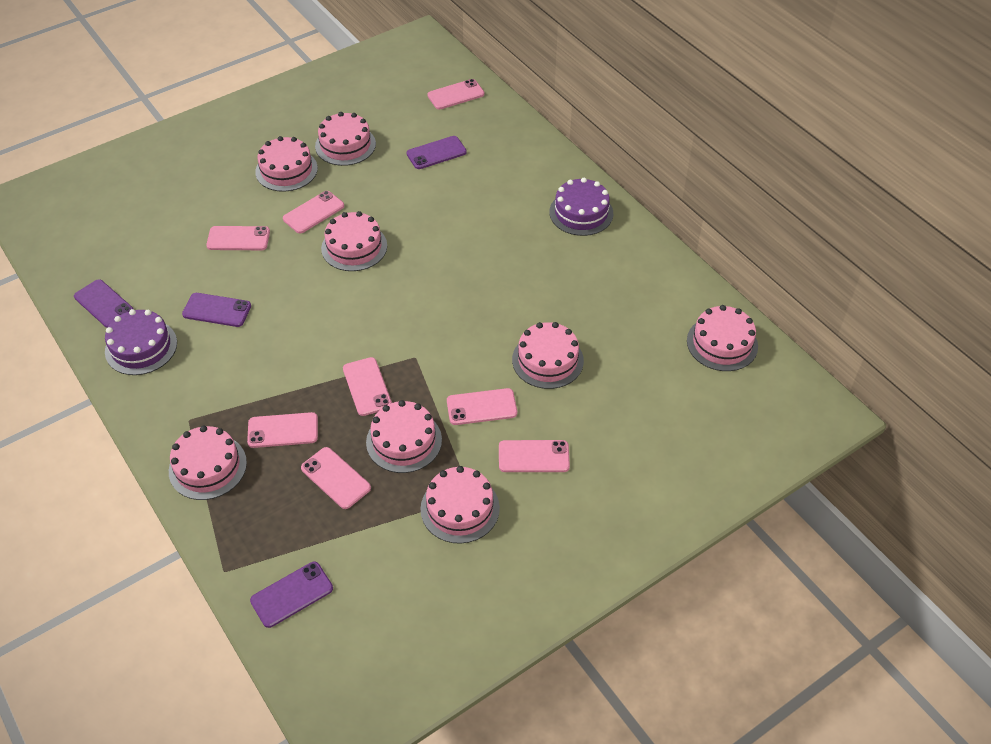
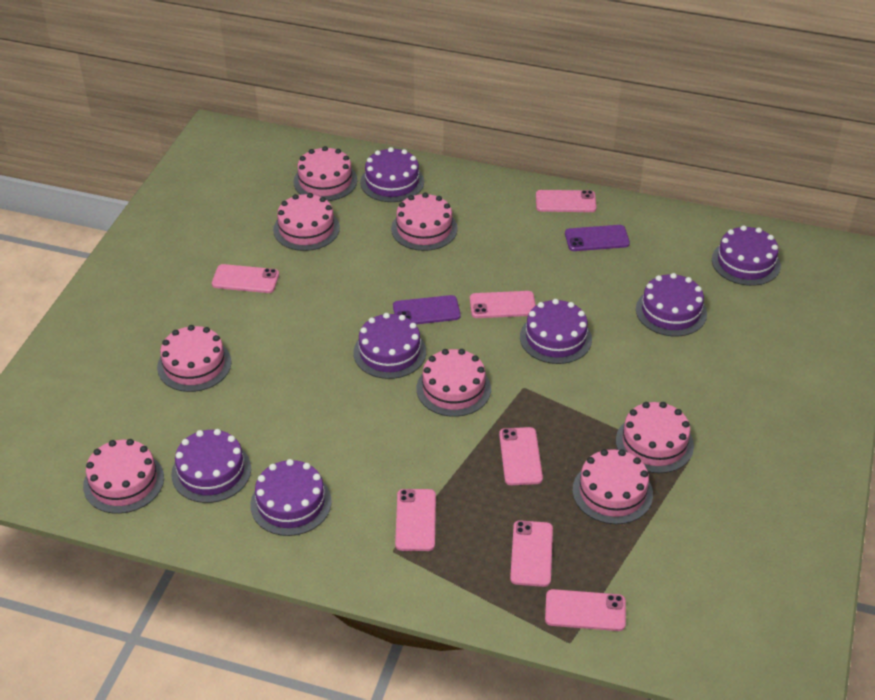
pink phone: 8 -> 7
purple cake: 2 -> 7
purple phone: 4 -> 2

